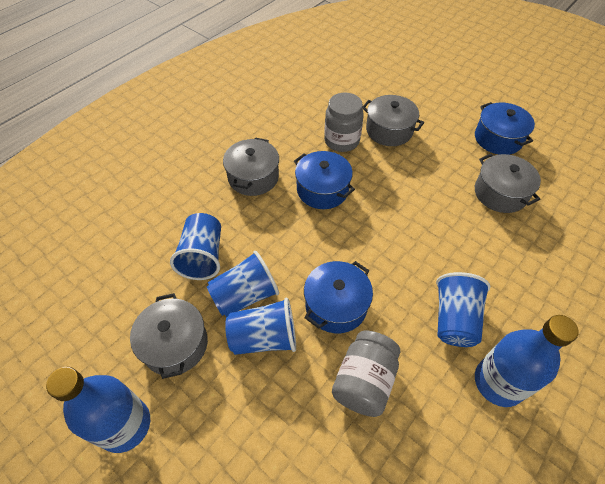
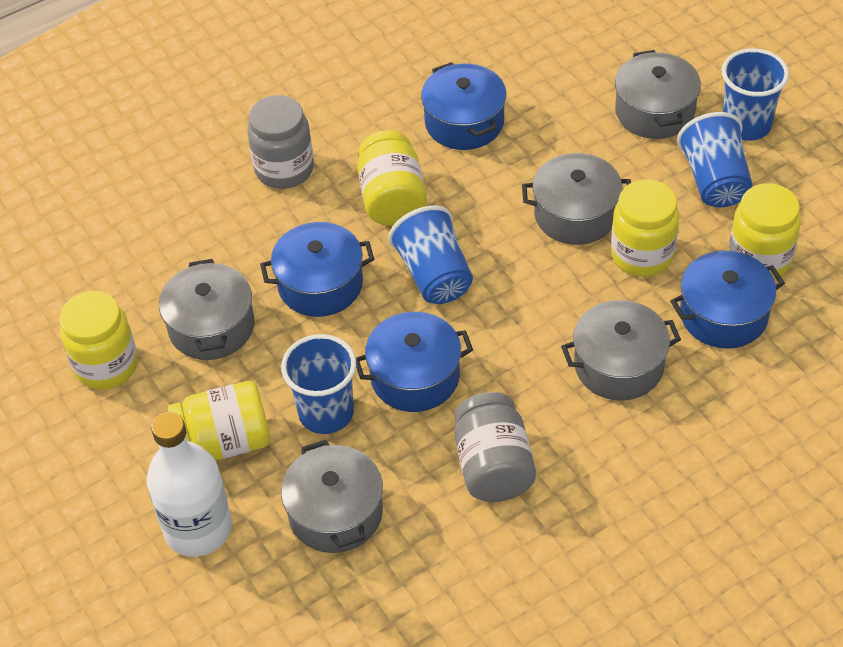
blue bottle: 2 -> 0
blue pot: 3 -> 4
grey pot: 4 -> 5
white bottle: 0 -> 1
yellow jar: 0 -> 5

